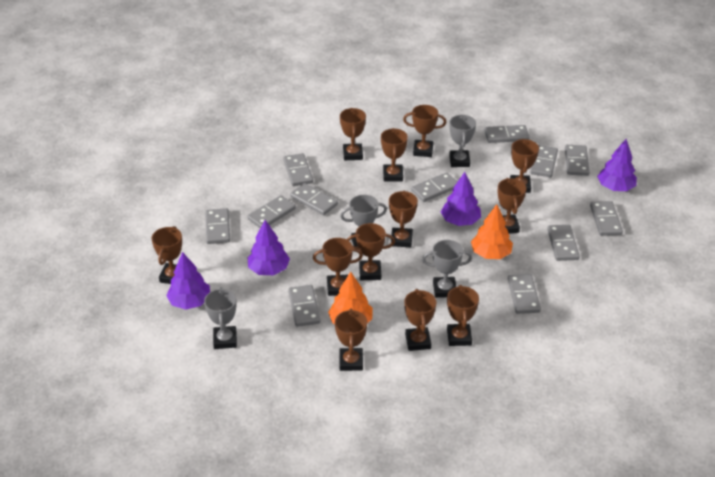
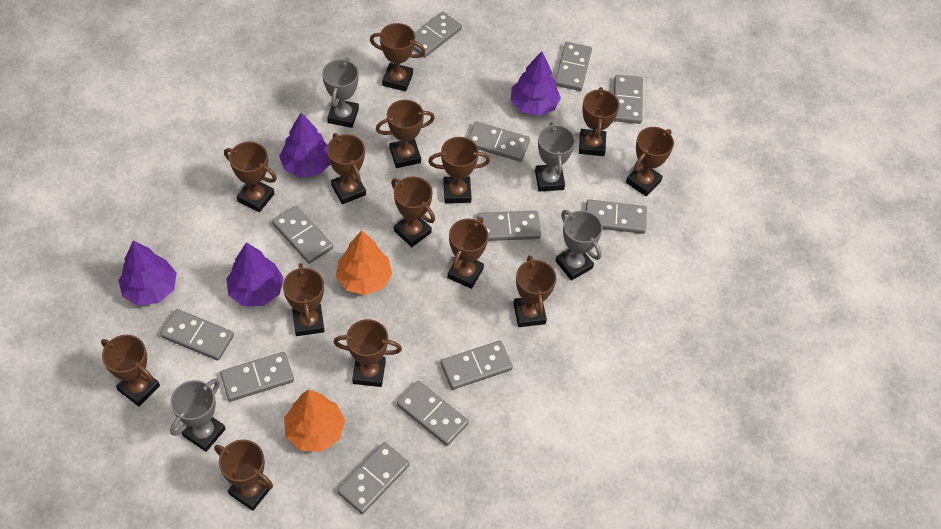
brown trophy: 12 -> 14

